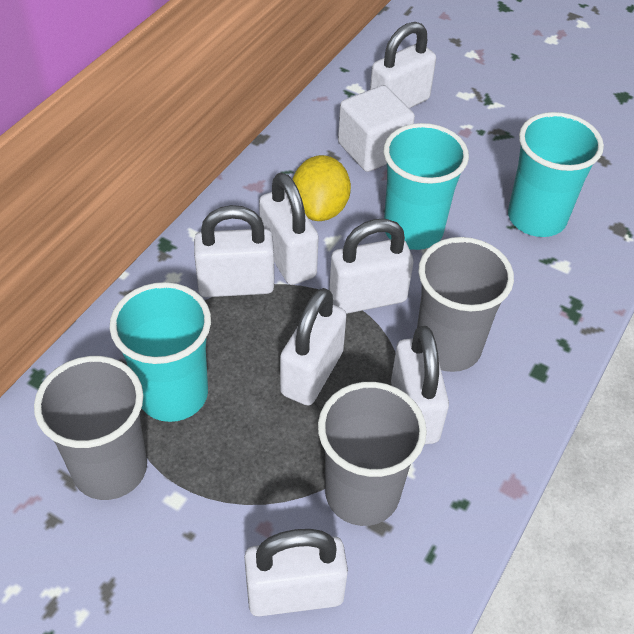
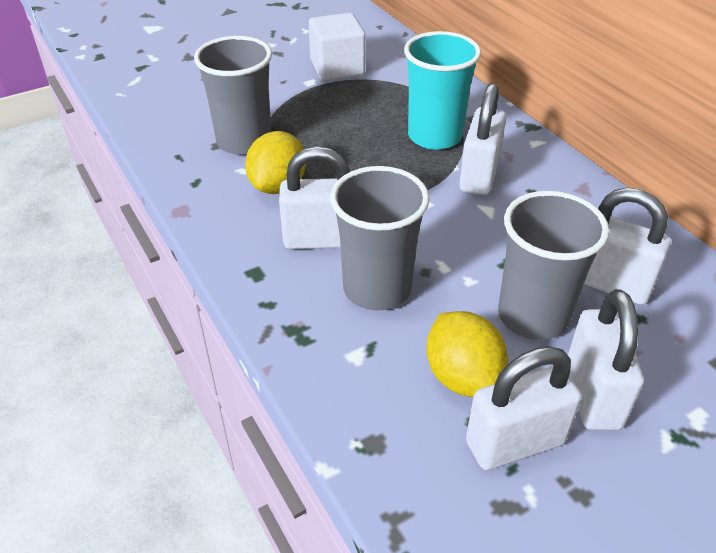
turquoise cup: 3 -> 1
white padlock: 7 -> 5
yellow lemon: 1 -> 2

